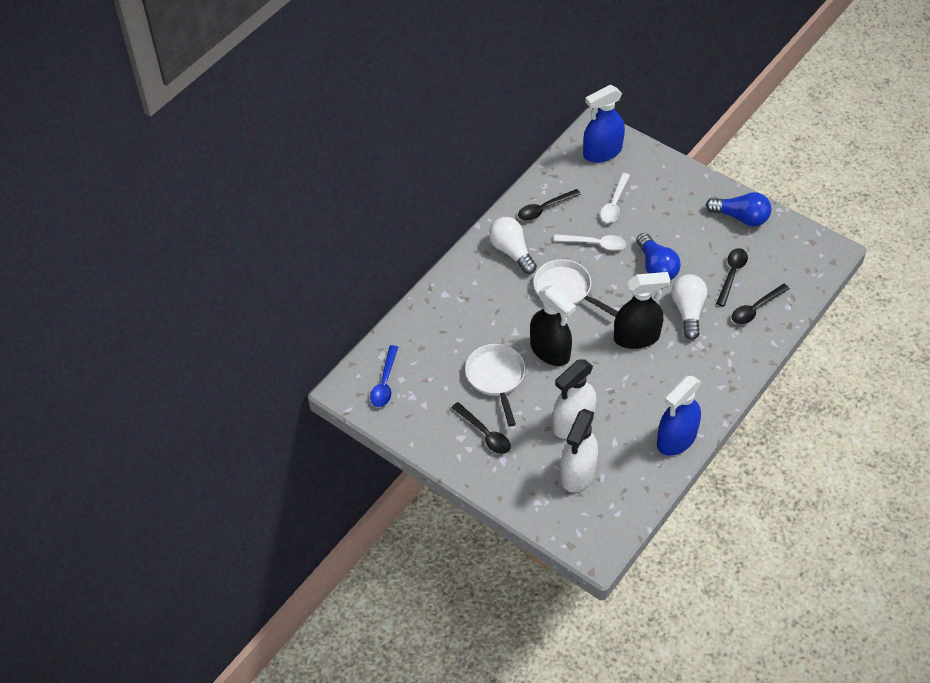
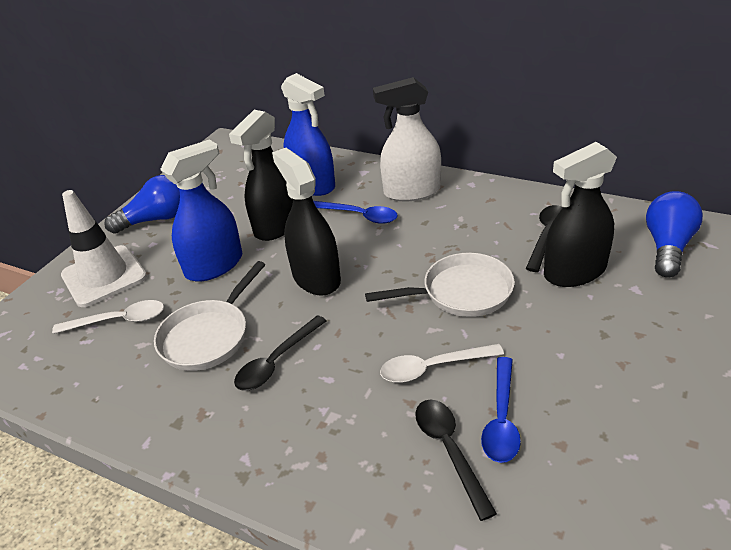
black spoon: 4 -> 3
black spray bottle: 2 -> 3
blue spoon: 1 -> 2
white light bulb: 2 -> 0
white spray bottle: 2 -> 1
white traffic cone: 0 -> 1

